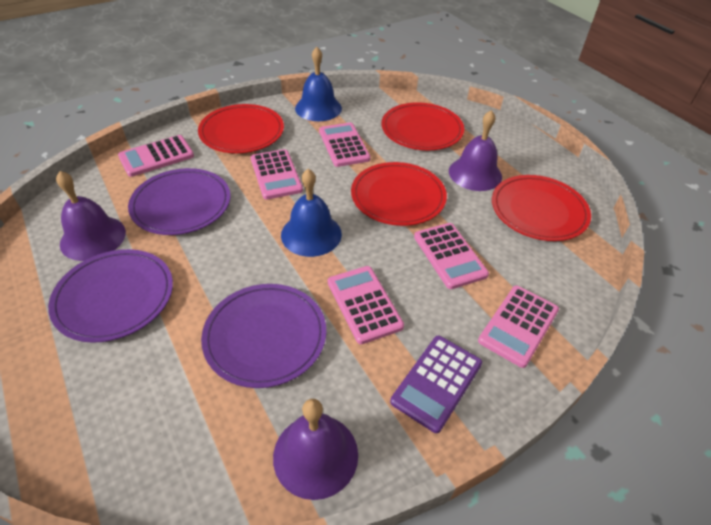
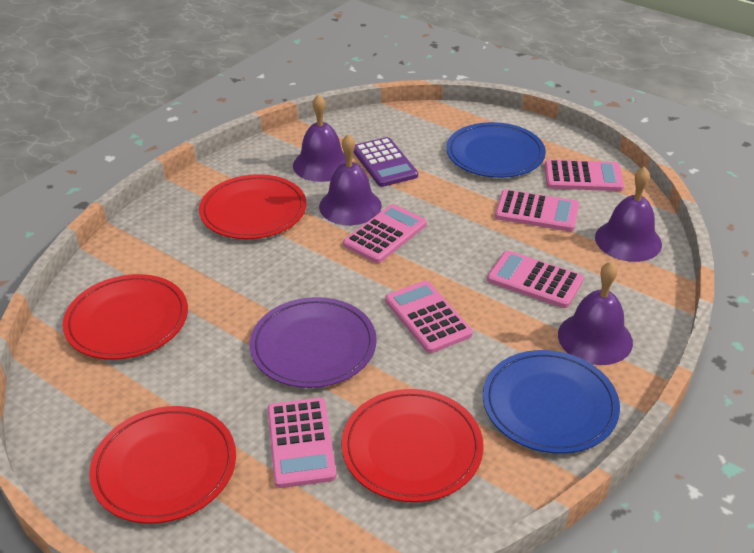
blue bell: 2 -> 0
blue plate: 0 -> 2
purple bell: 3 -> 4
purple plate: 3 -> 1

